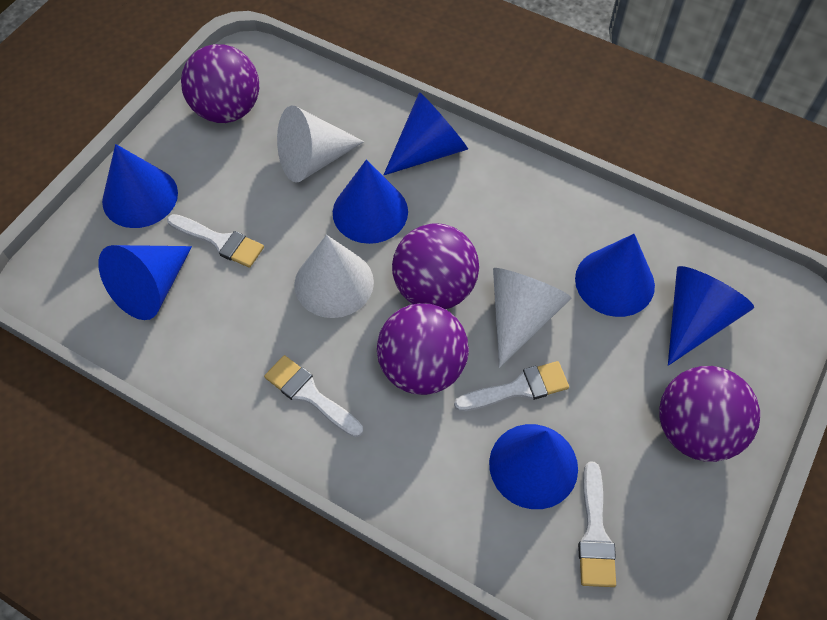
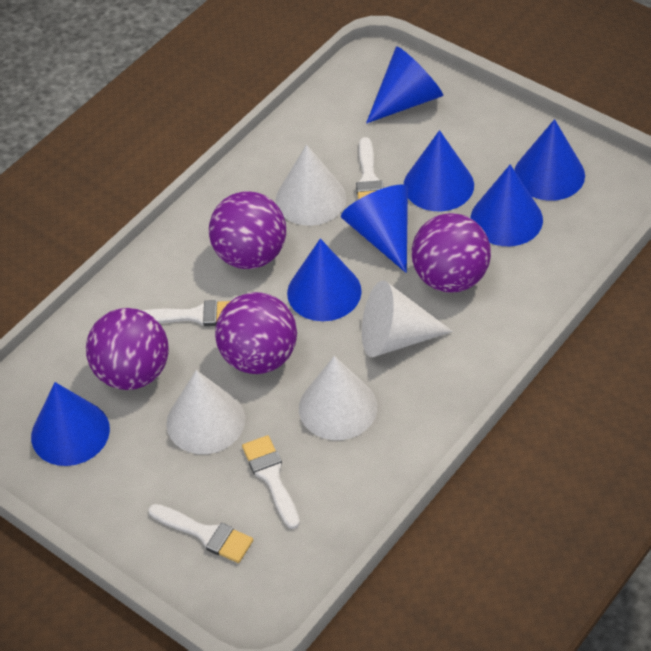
white cone: 3 -> 4

